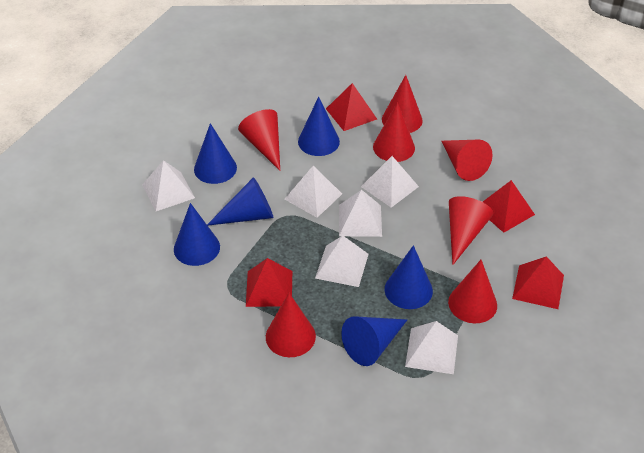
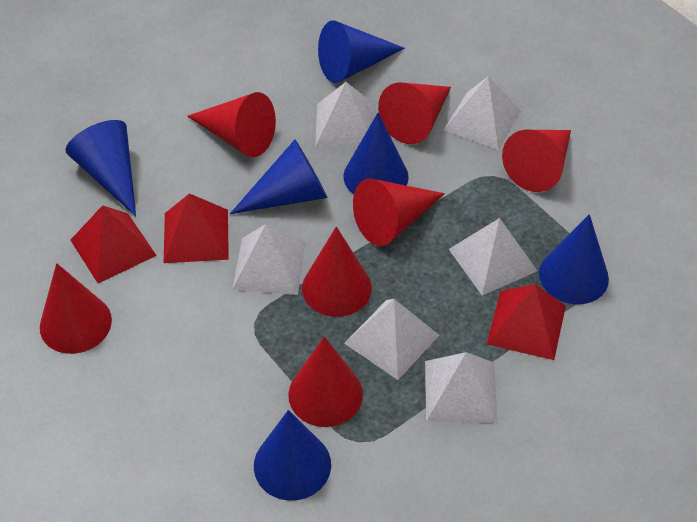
red pyramid: 4 -> 3

